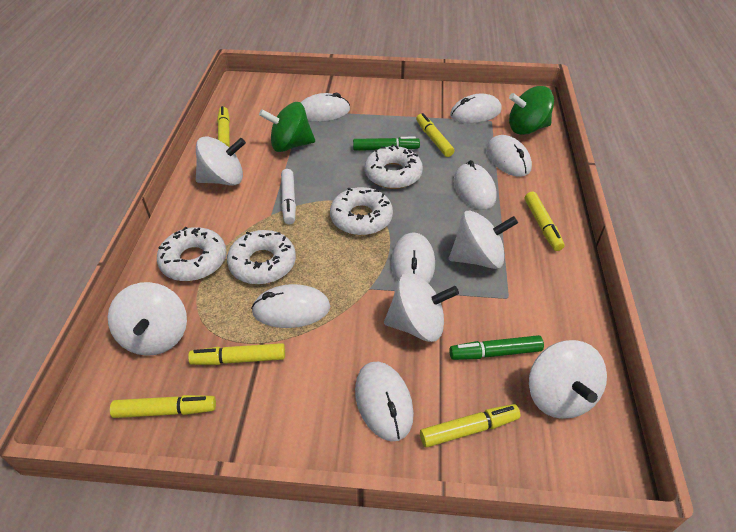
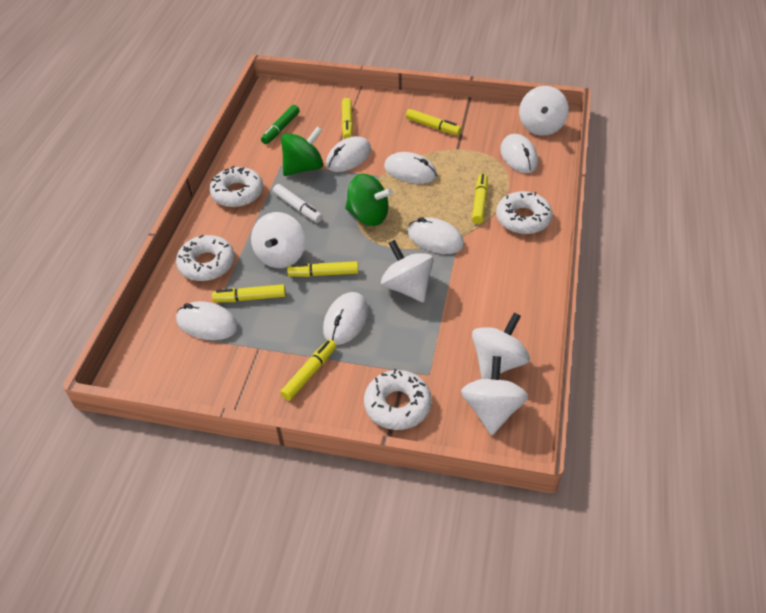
green marker: 2 -> 1
white mouse: 7 -> 6

